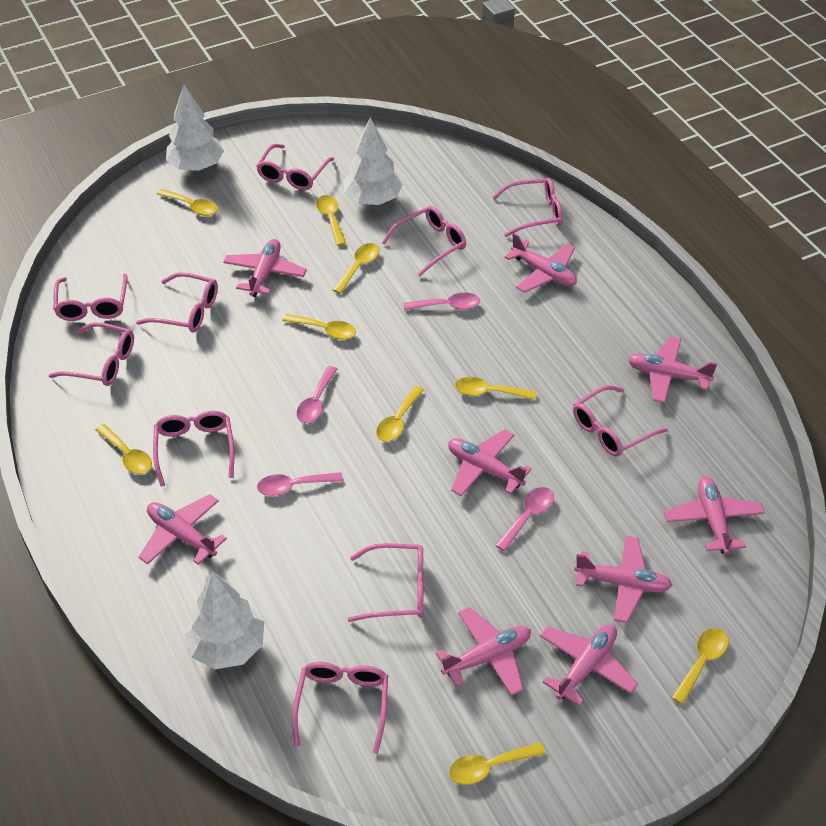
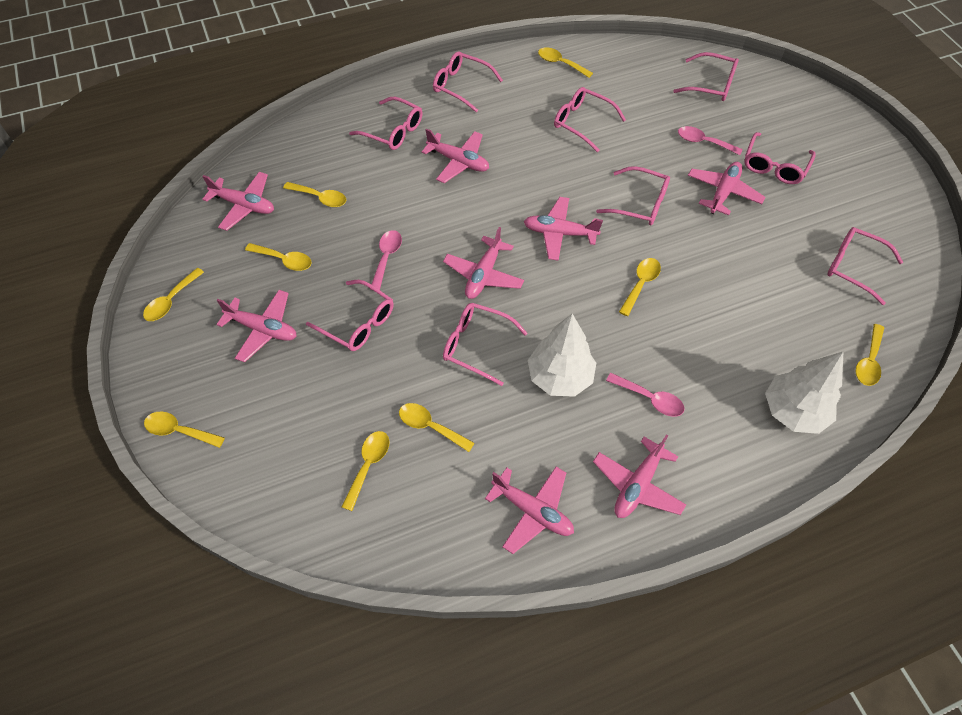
pink glasses: 10 -> 9
pink plane: 9 -> 8
pink spoon: 4 -> 3
white tree: 3 -> 2

